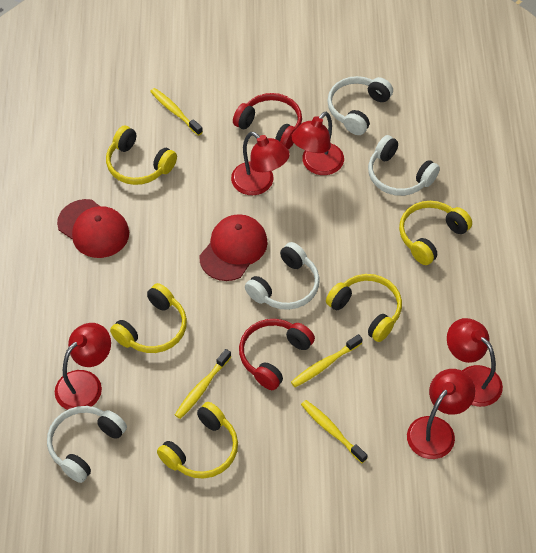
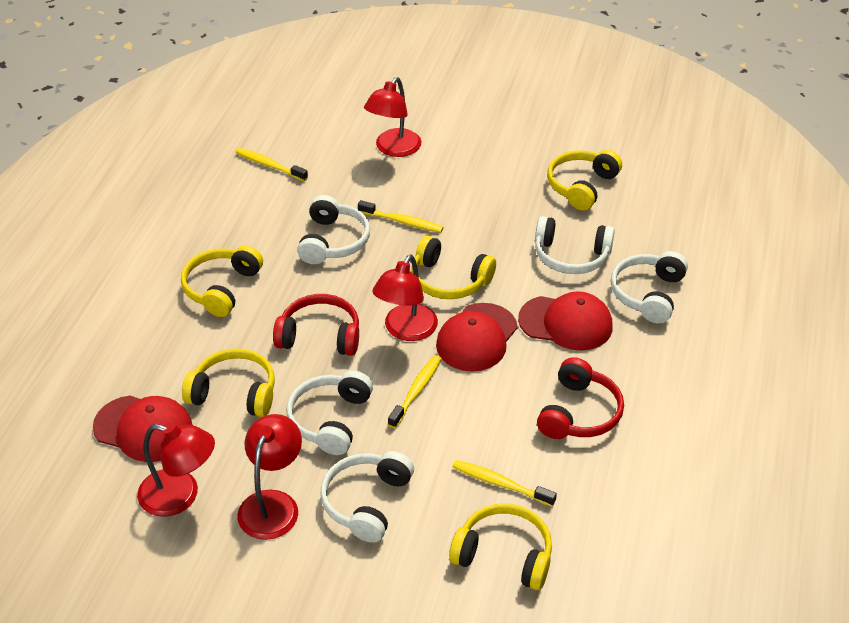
red cap: 2 -> 3
red lamp: 5 -> 4
white headphones: 4 -> 5

